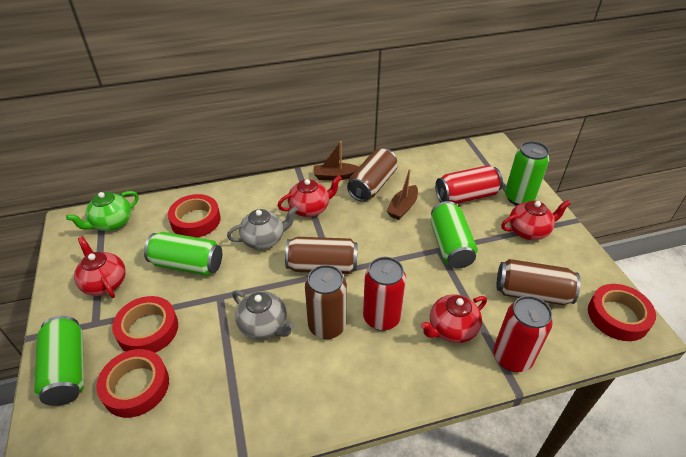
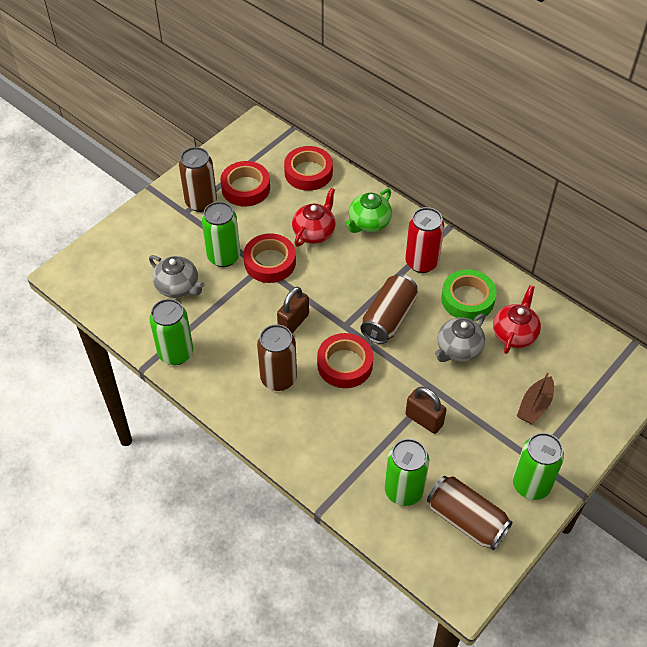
brown boat: 2 -> 1
brown padlock: 0 -> 2
green tape: 0 -> 1
red can: 3 -> 1
red teapot: 4 -> 2

